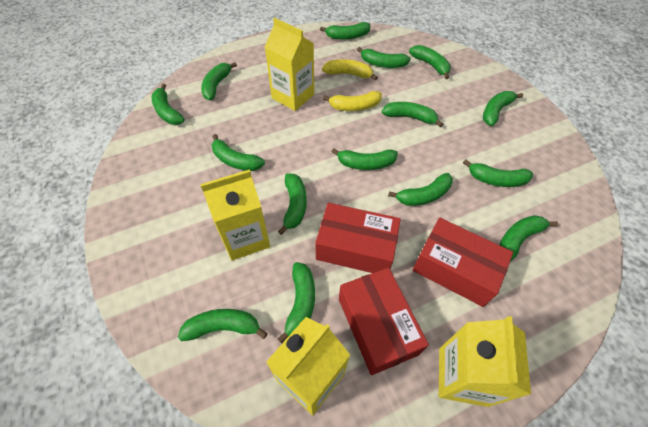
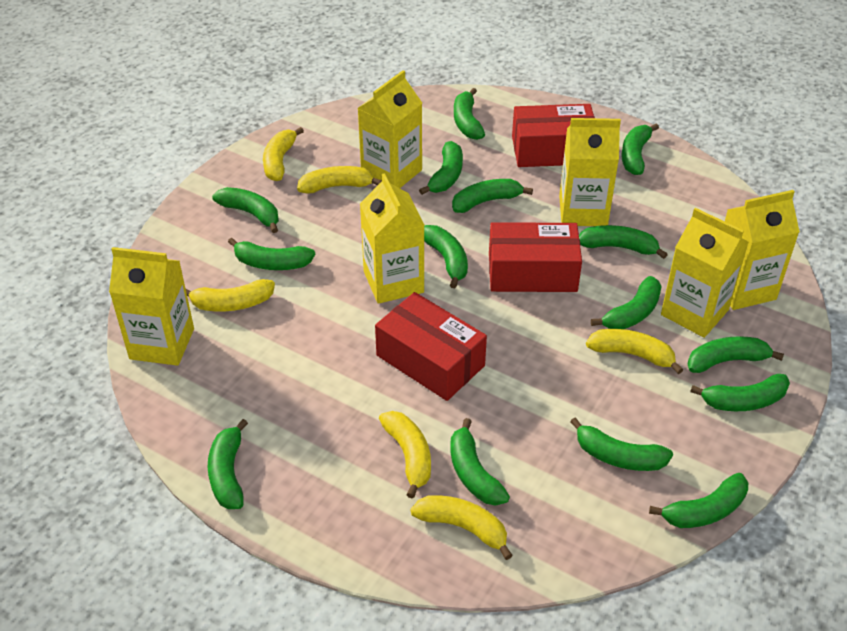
yellow banana: 2 -> 6
yellow carton: 4 -> 6

